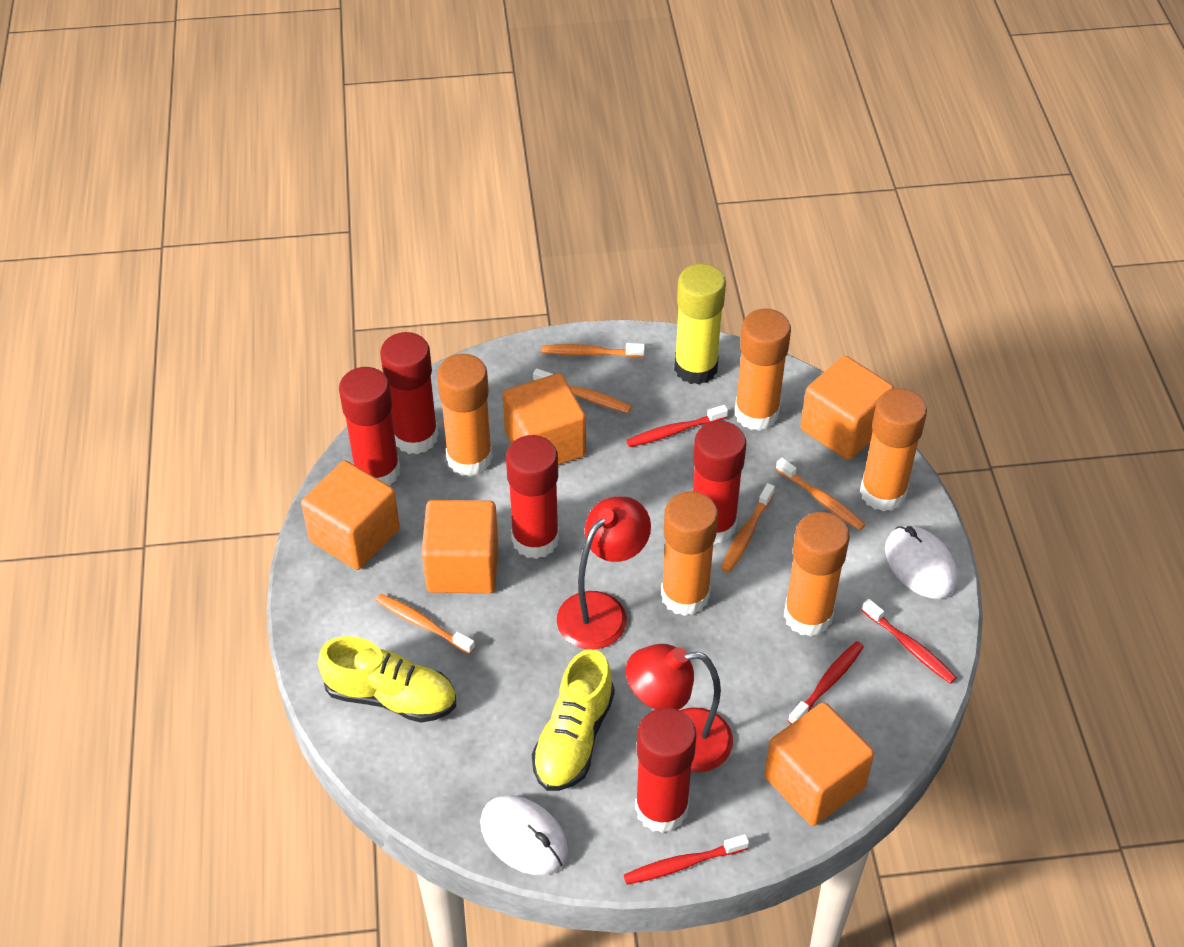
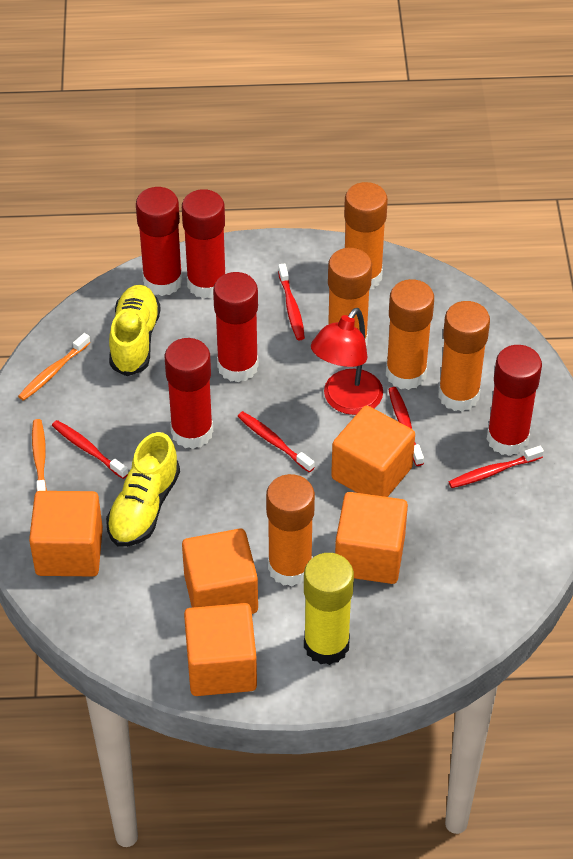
orange toothbrush: 5 -> 2
red lamp: 2 -> 1
red toothbrush: 4 -> 5
white mouse: 2 -> 0

